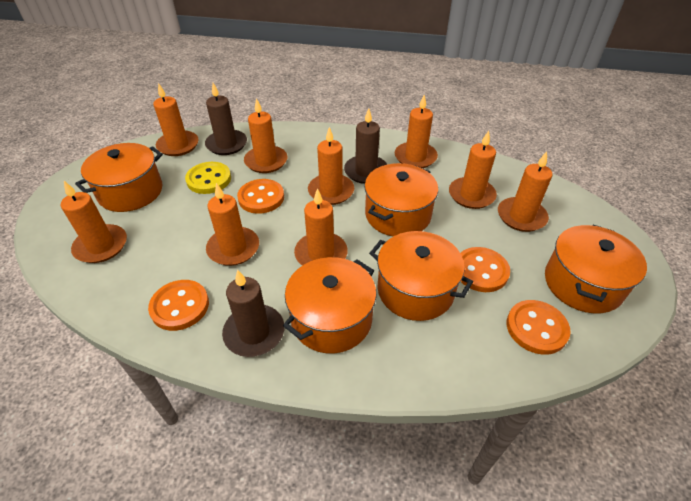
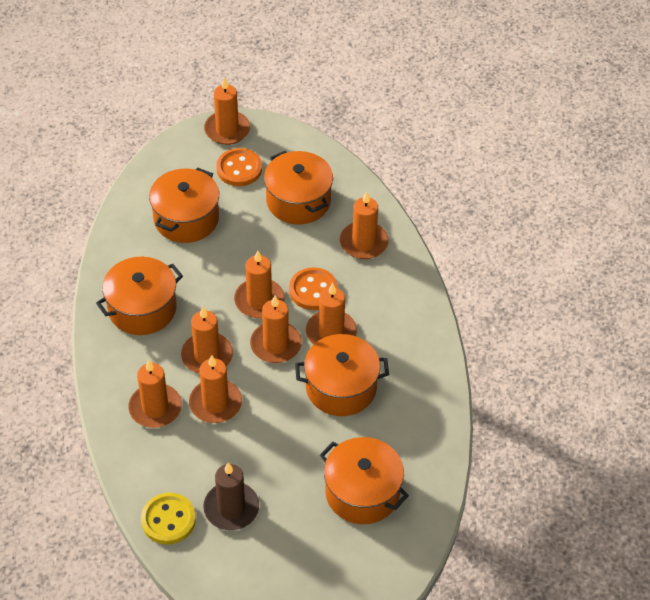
brown candle: 3 -> 1
orange button: 4 -> 2
orange candle: 9 -> 8

